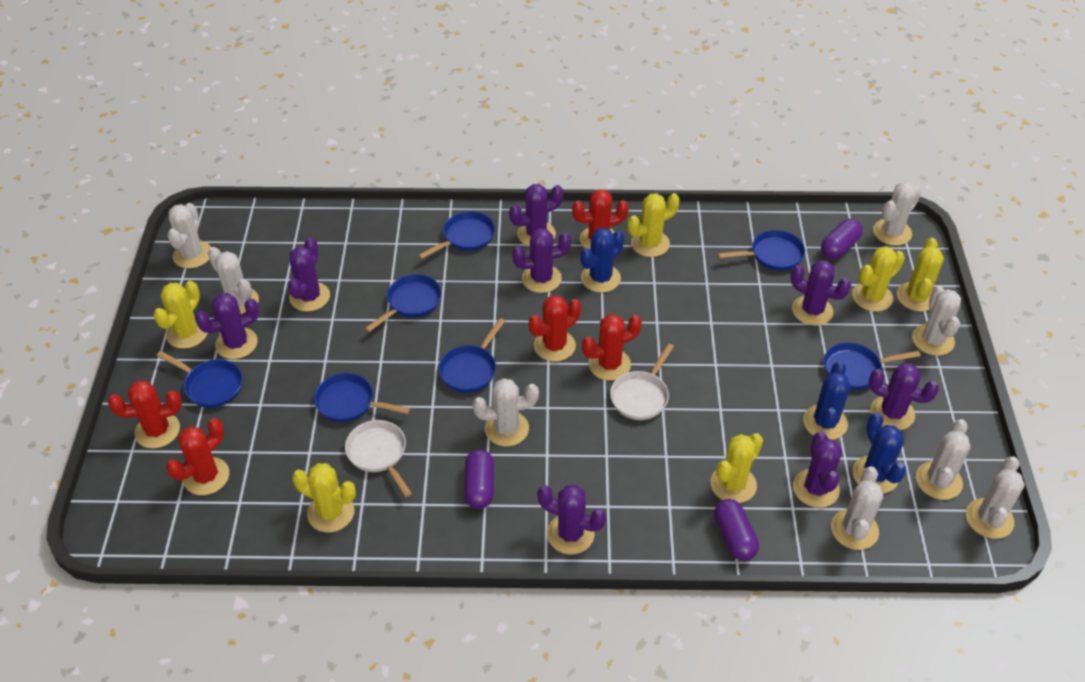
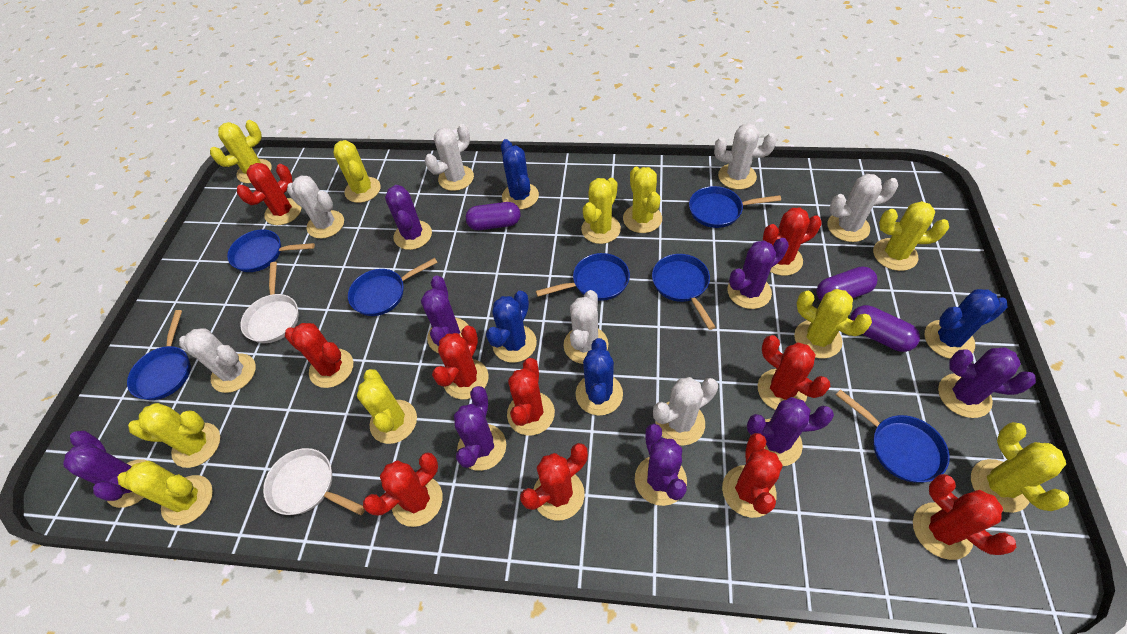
blue cactus: 3 -> 4
red cactus: 5 -> 10
white cactus: 8 -> 7
yellow cactus: 6 -> 10

